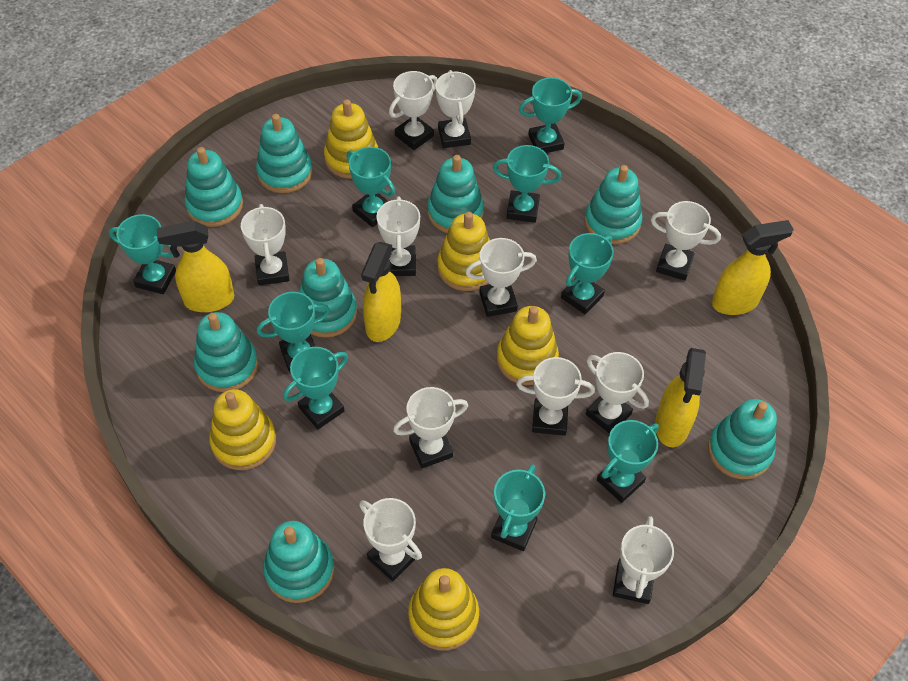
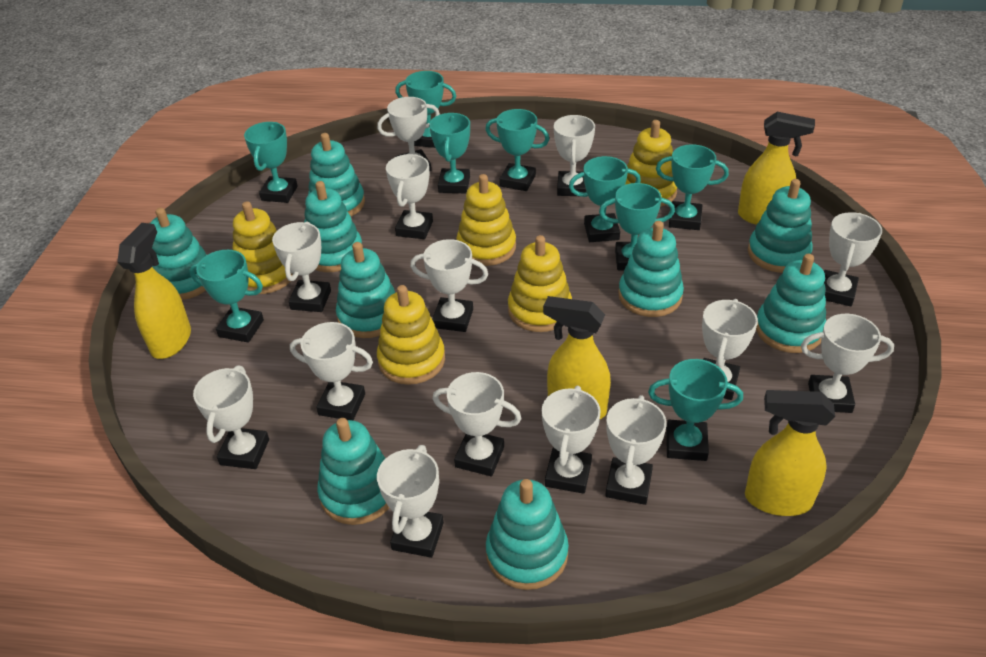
turquoise stacking toy: 8 -> 9
white trophy: 11 -> 14

